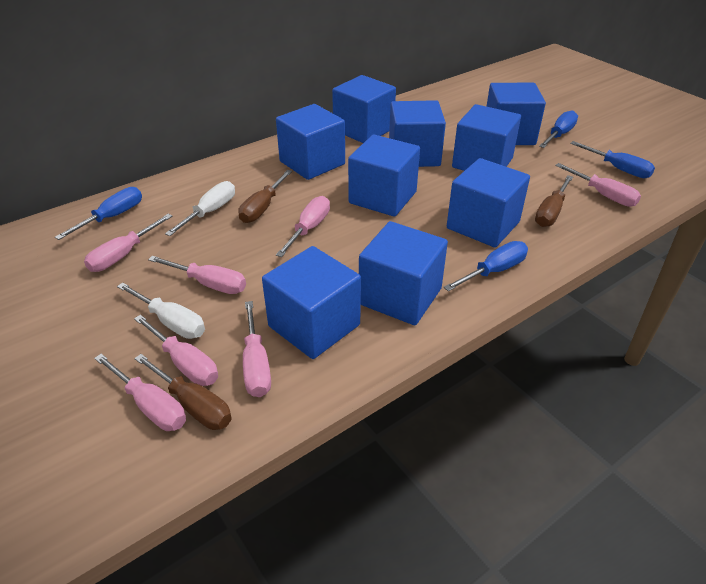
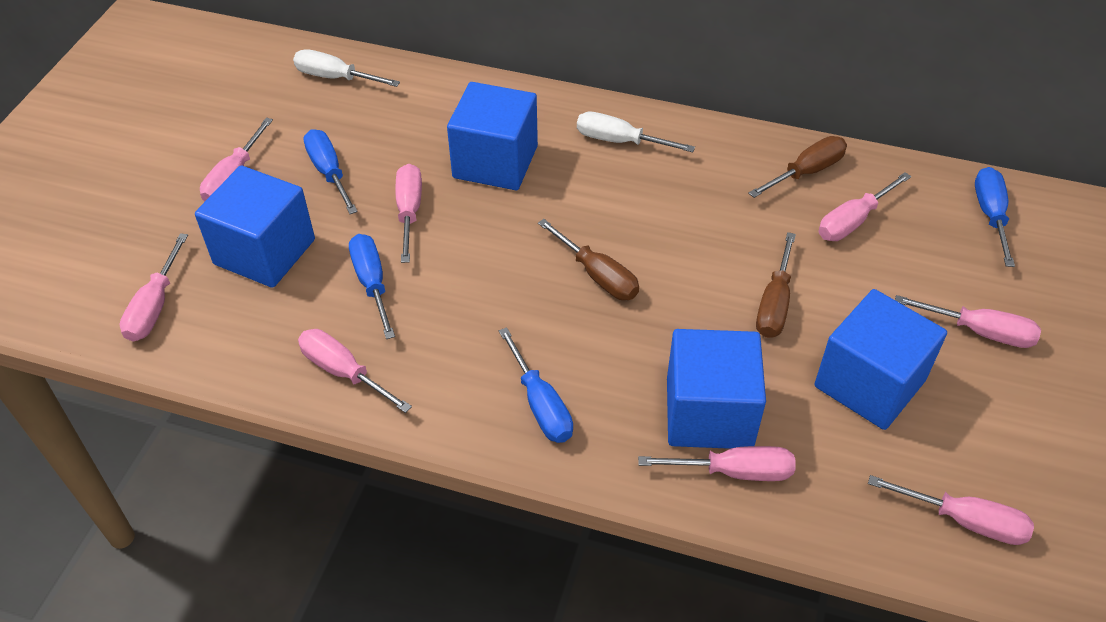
blue cube: 9 -> 4
pink screwdriver: 7 -> 8

